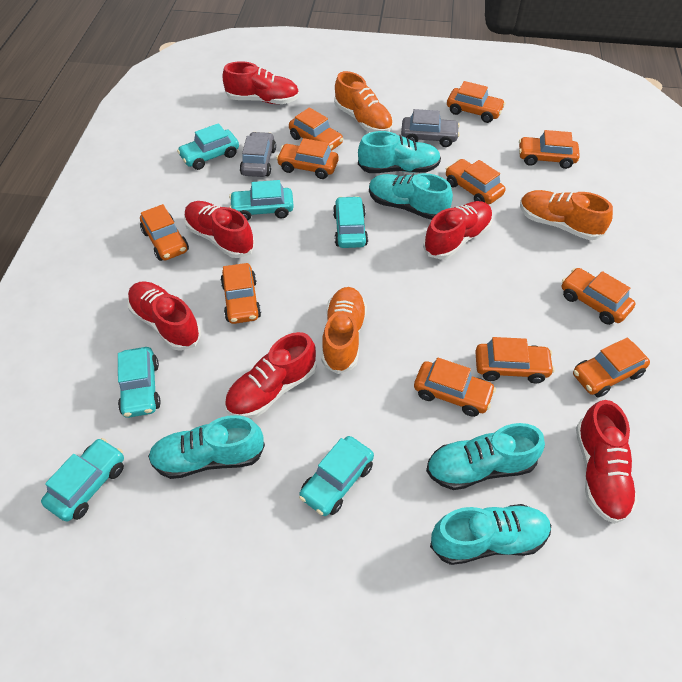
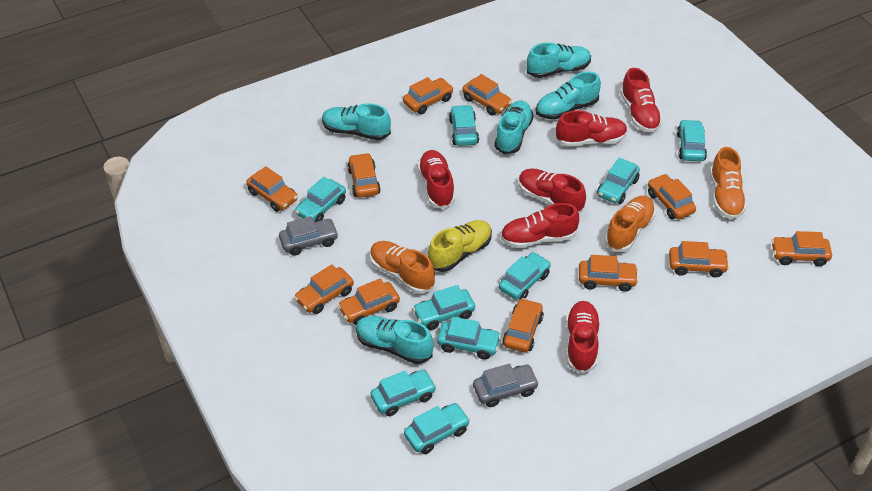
turquoise car: 6 -> 9
yellow shoe: 0 -> 1

